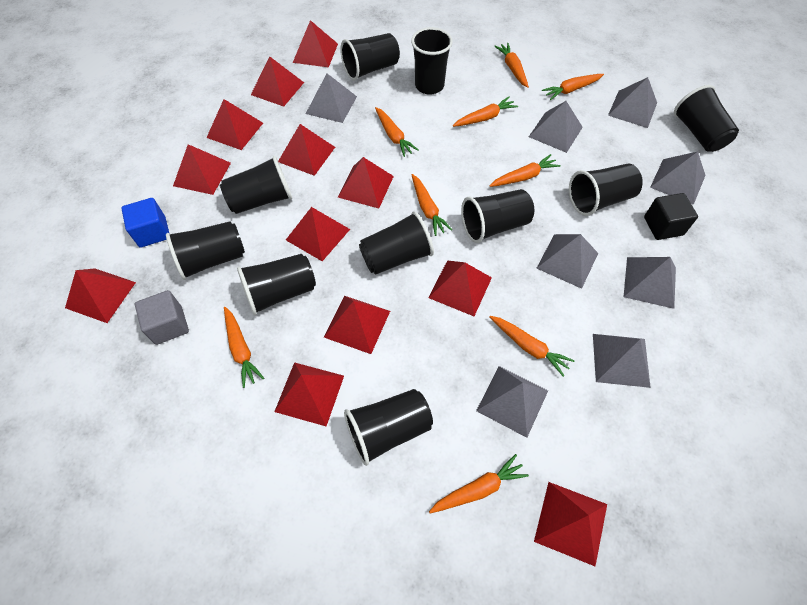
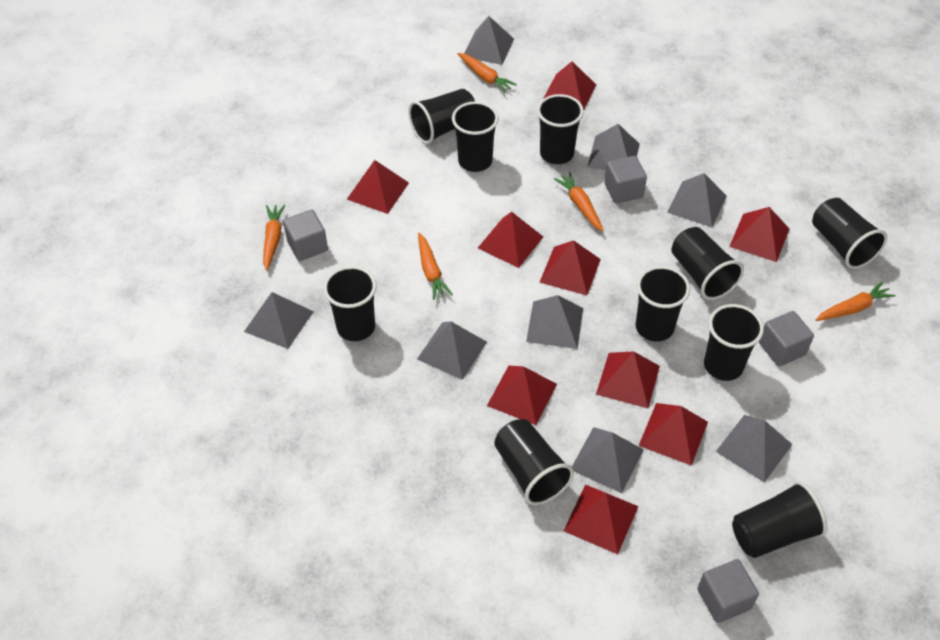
black cube: 1 -> 0
blue cube: 1 -> 0
grey cube: 1 -> 4
orange carrot: 9 -> 5
red pyramid: 12 -> 9

